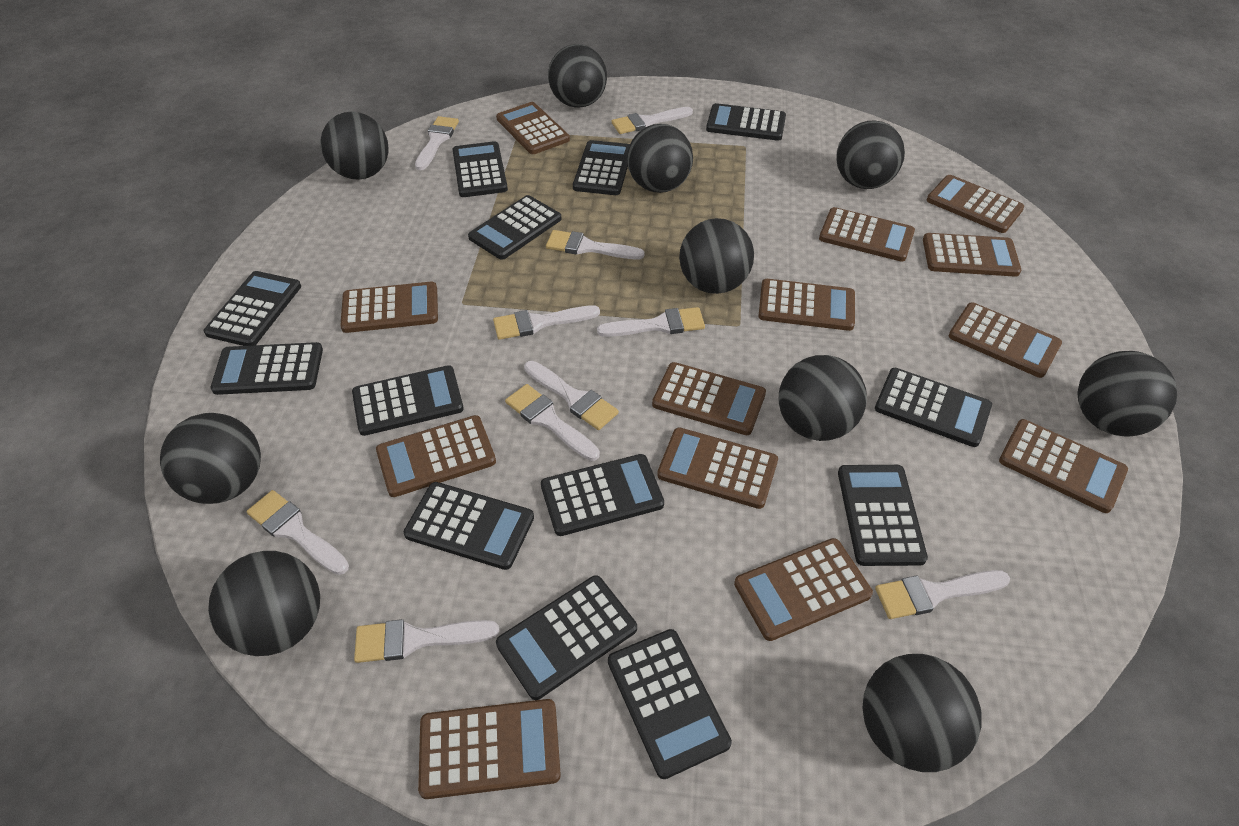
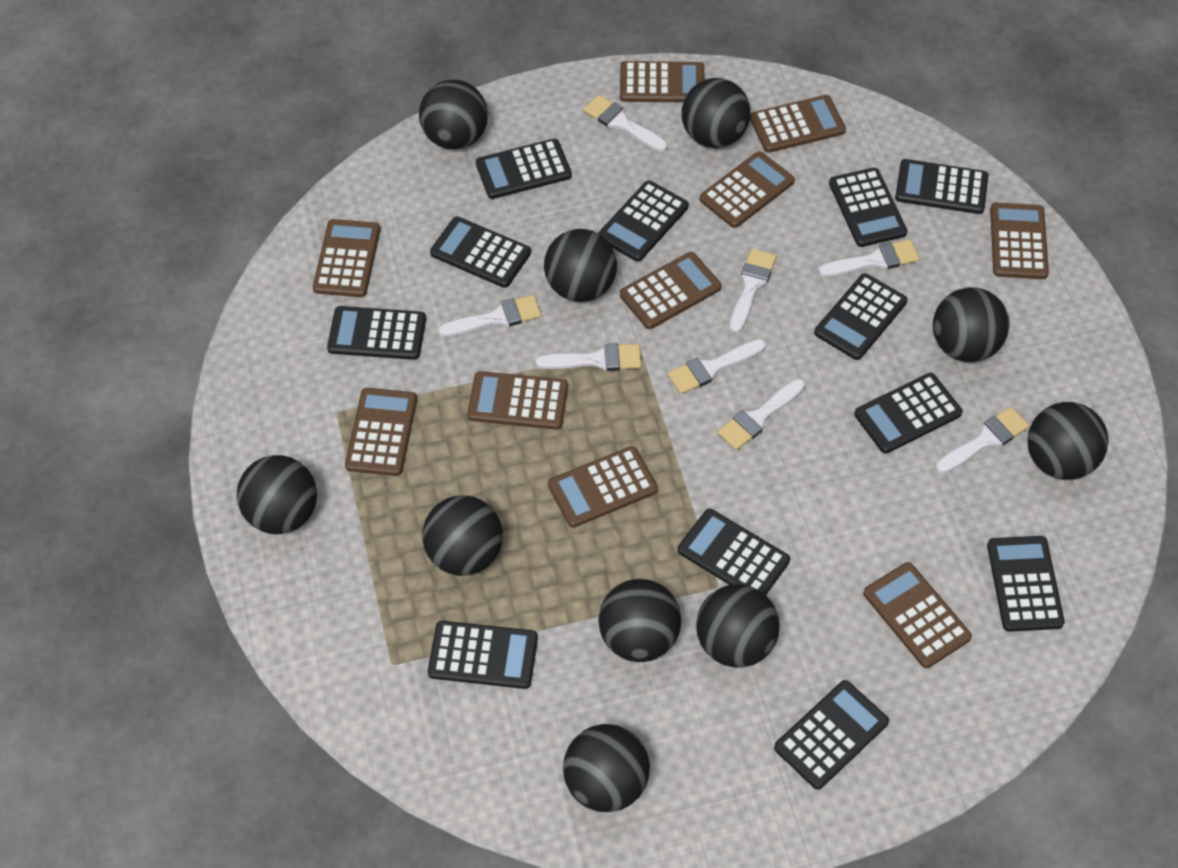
black calculator: 13 -> 12
brown calculator: 13 -> 10
white brush: 10 -> 8

